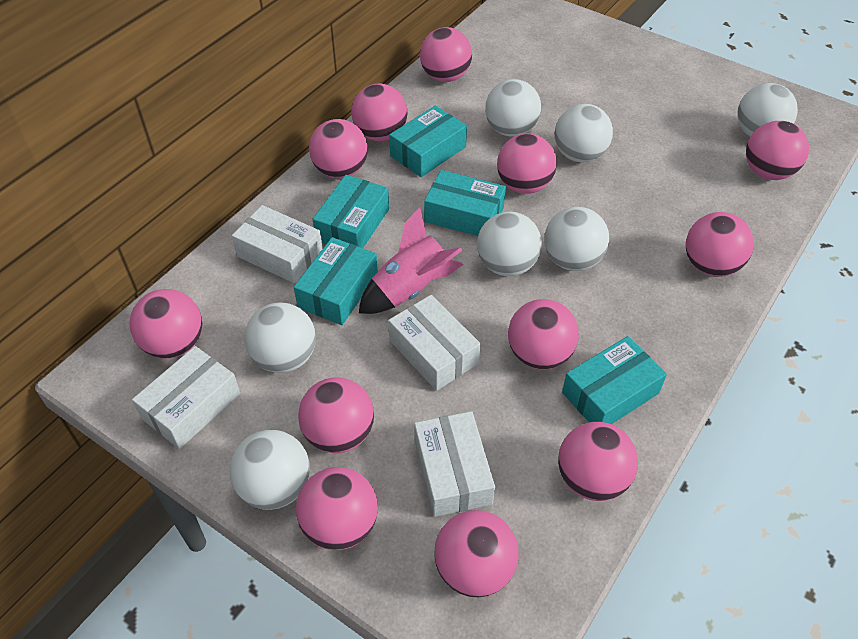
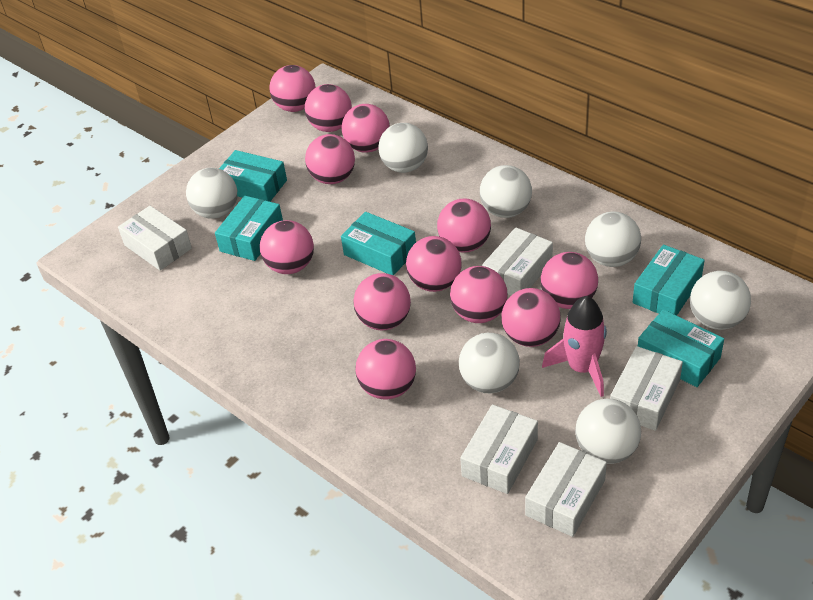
white box: 4 -> 5

